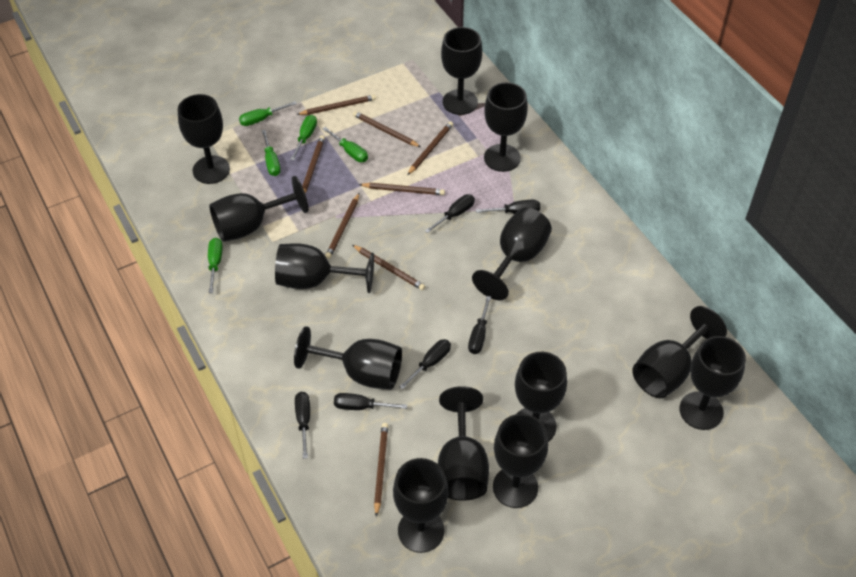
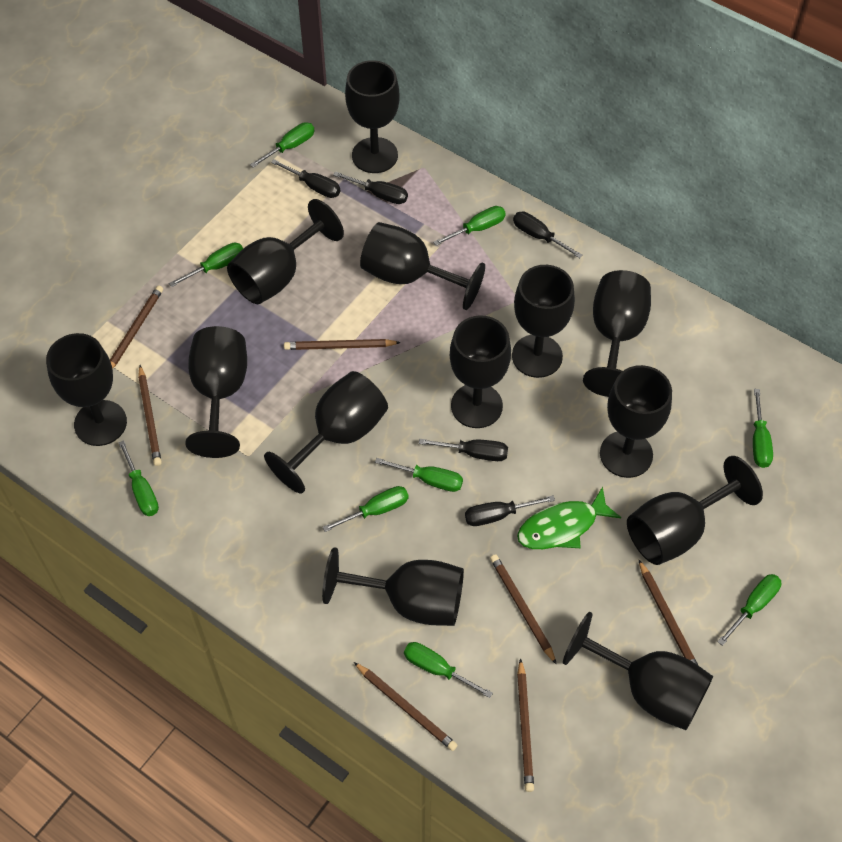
black screwdriver: 6 -> 5
brown pencil: 8 -> 7
green fish: 0 -> 1
green screwdriver: 5 -> 9

